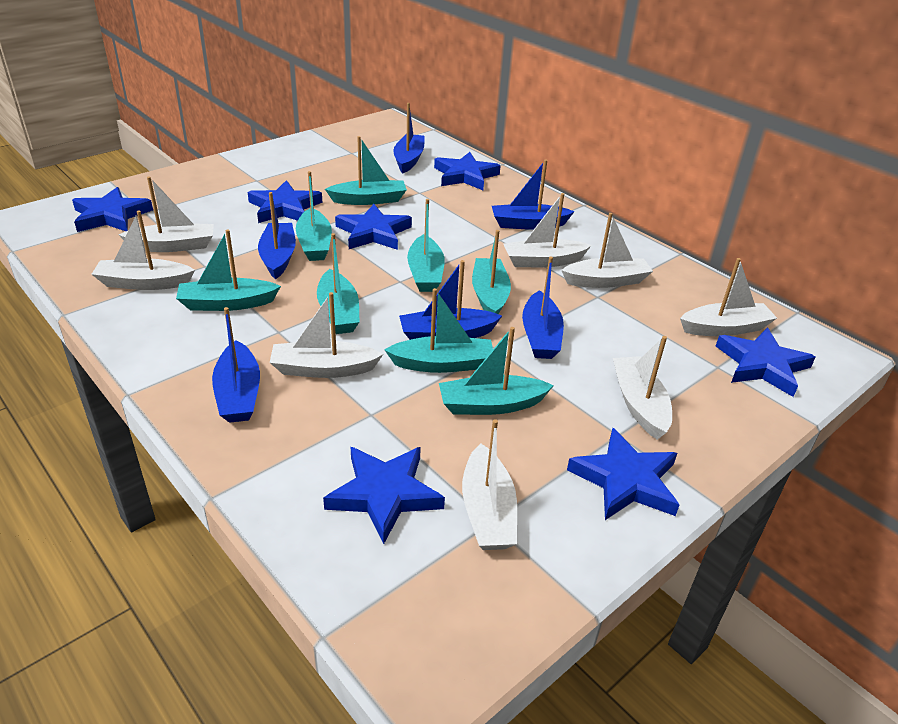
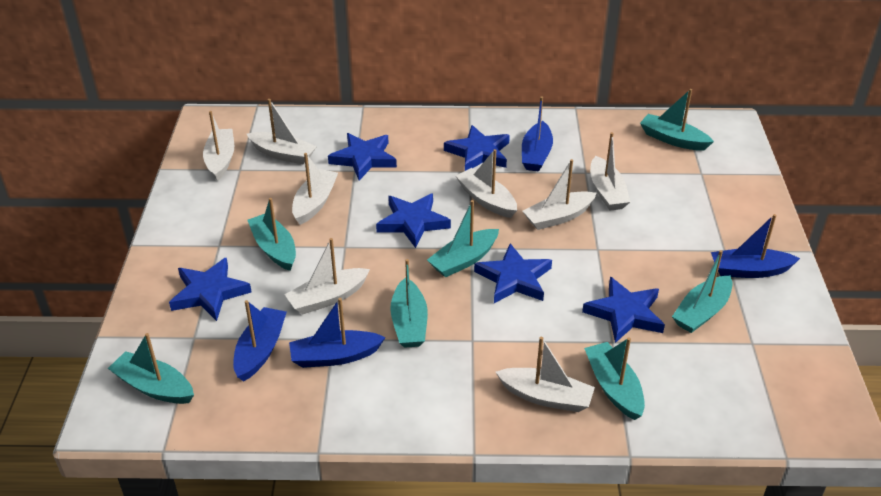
blue boat: 6 -> 4
blue star: 7 -> 6
turquoise boat: 8 -> 7

